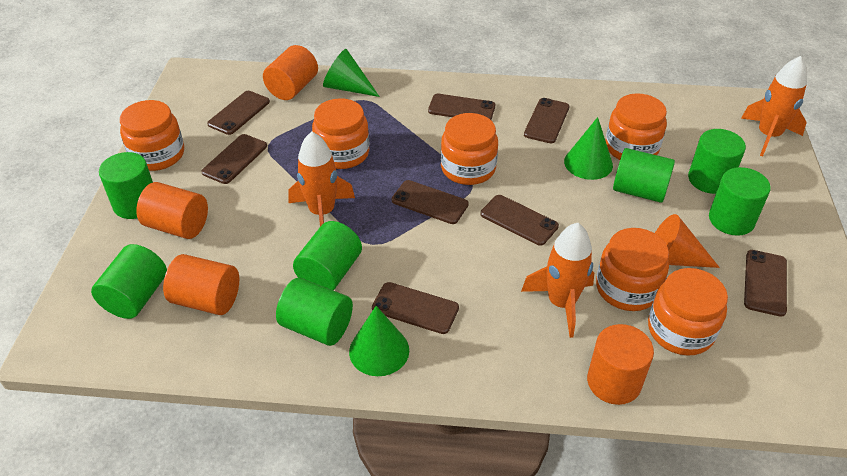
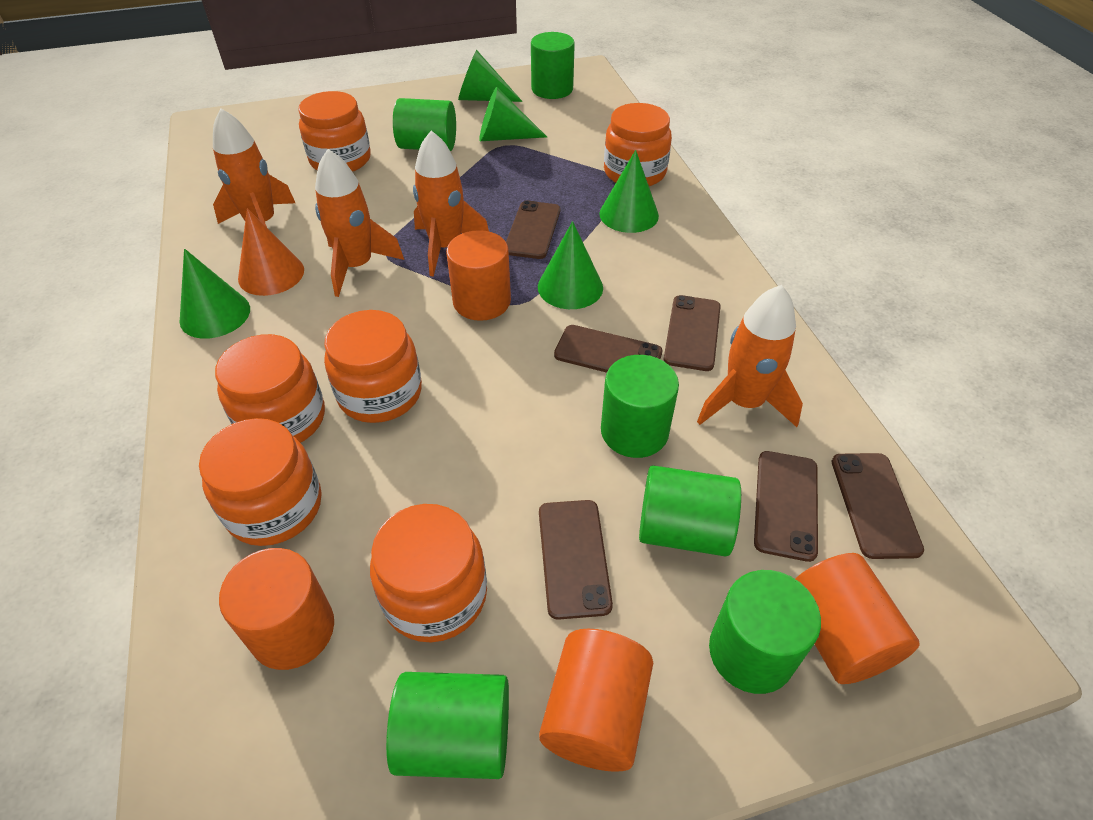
brown phone: 8 -> 6
green cone: 3 -> 5
green cylinder: 7 -> 6
orange rocket: 3 -> 4

